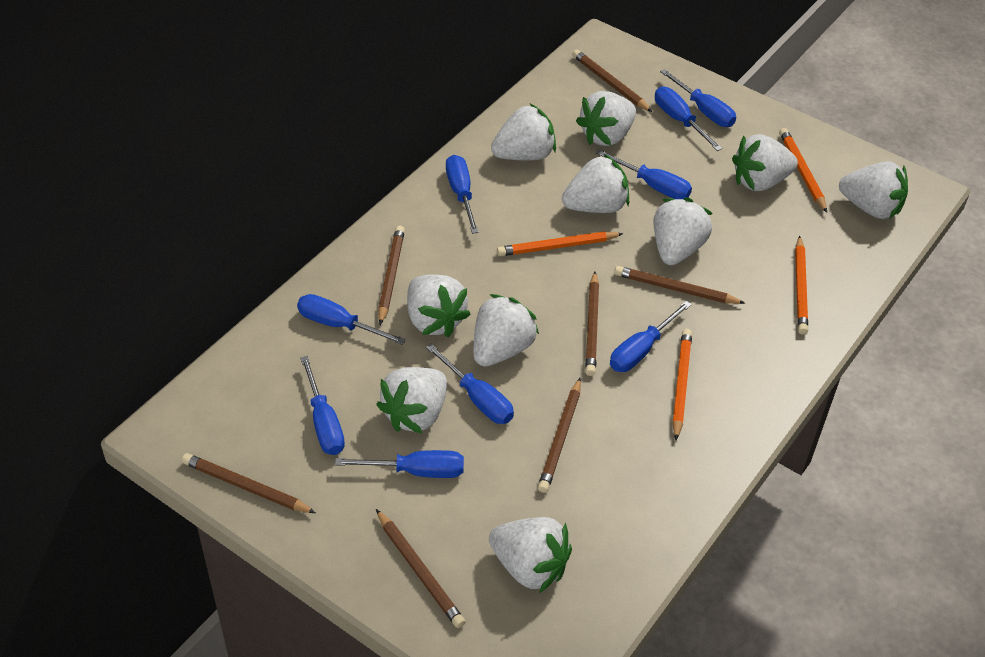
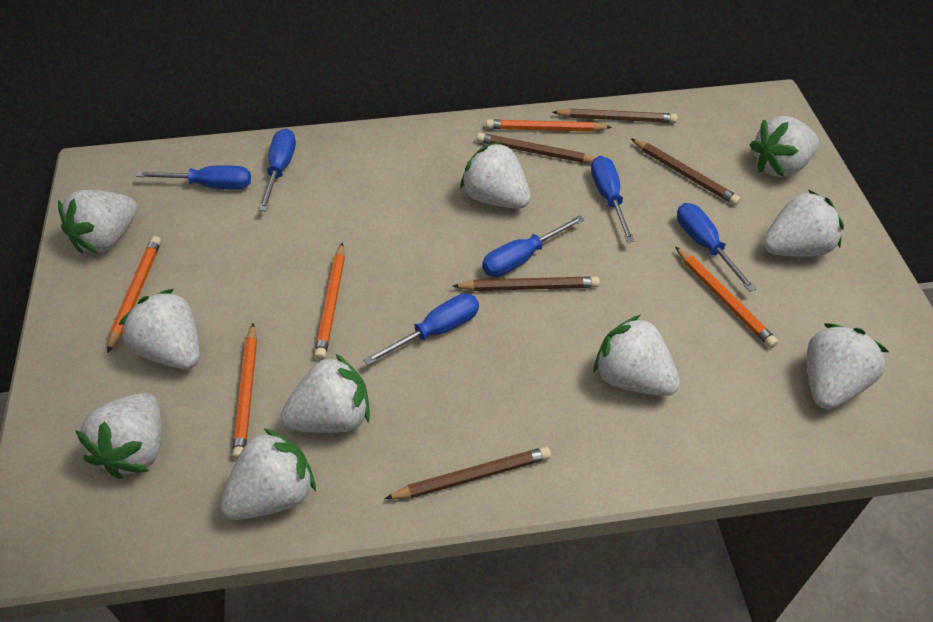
blue screwdriver: 9 -> 6
brown pencil: 7 -> 5
orange pencil: 4 -> 5

